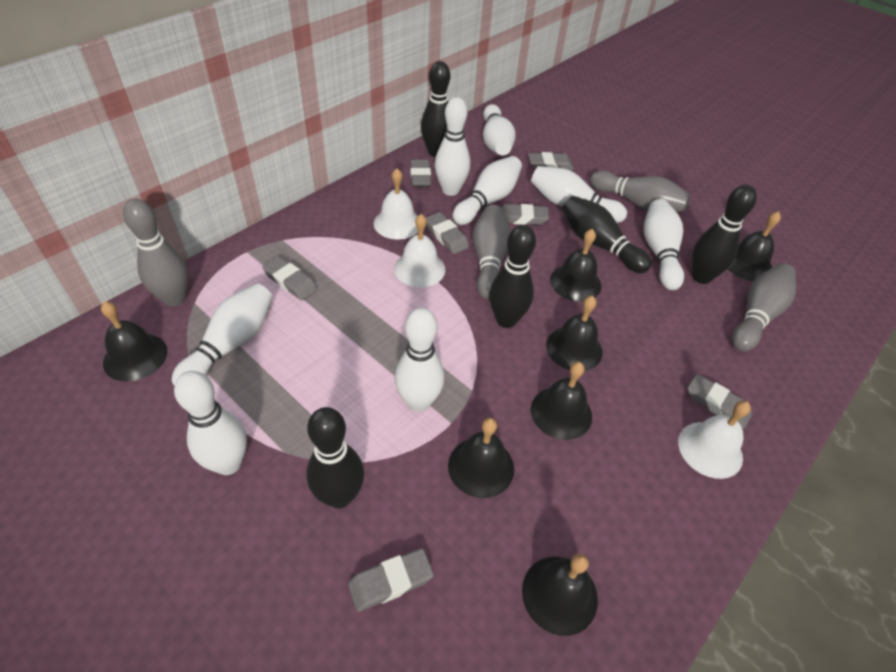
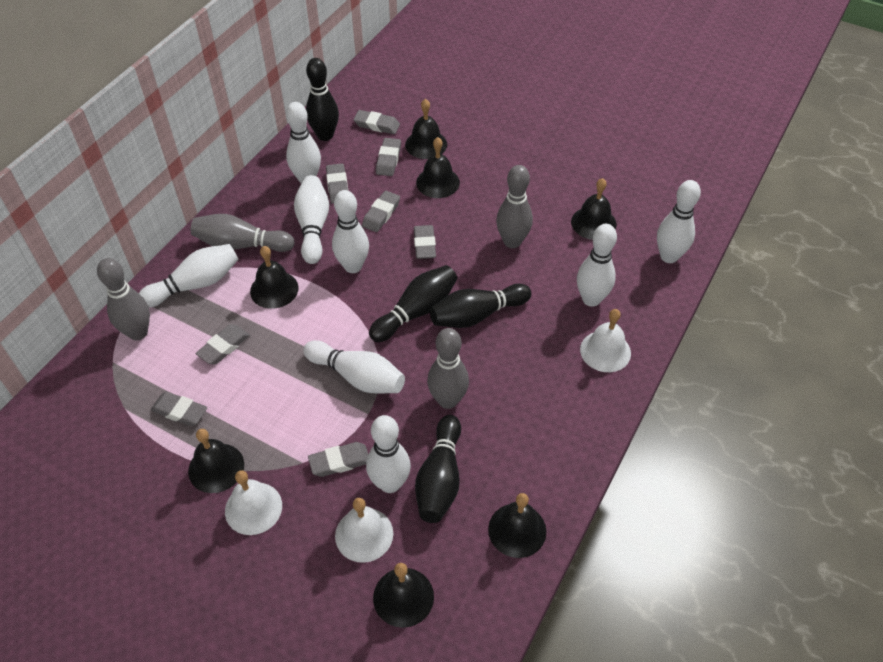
black bowling pin: 5 -> 4
grey eraser: 7 -> 8

